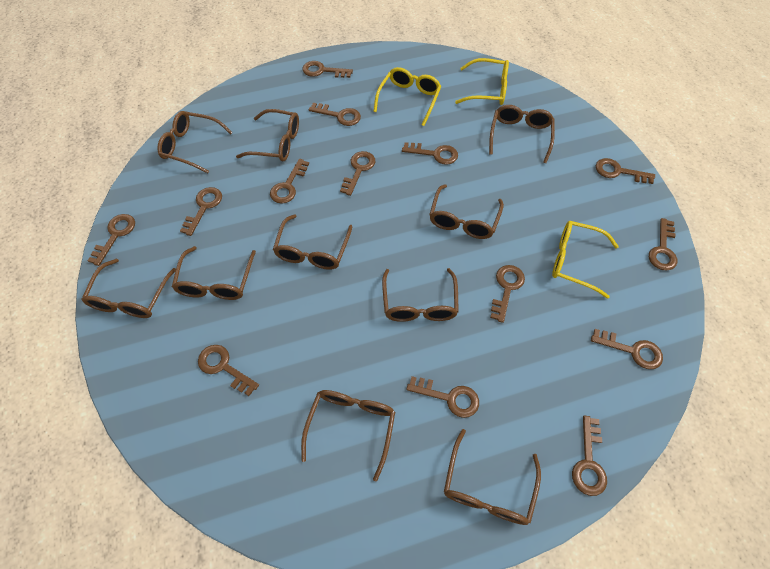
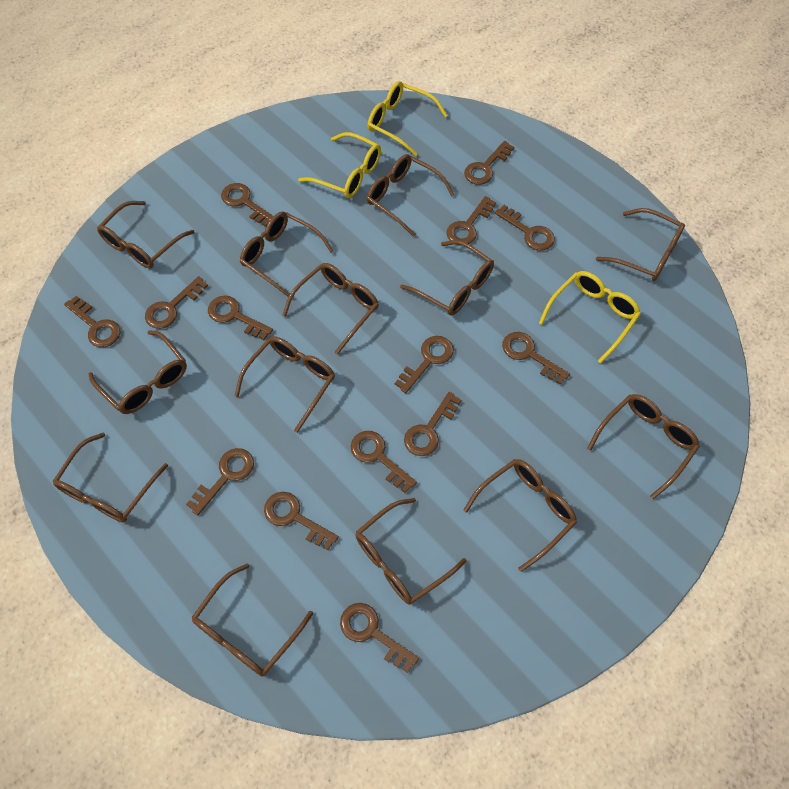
brown glasses: 10 -> 13

